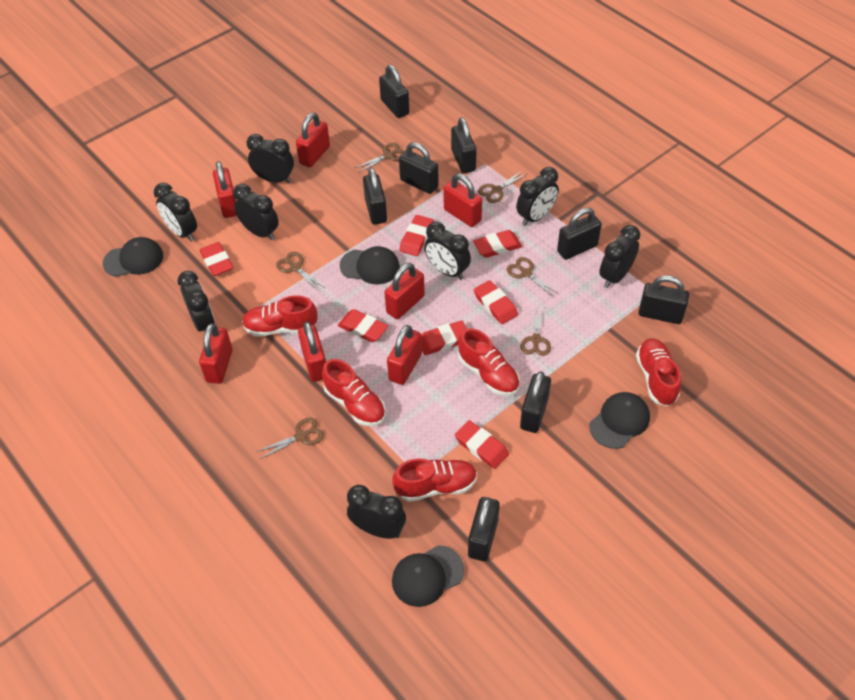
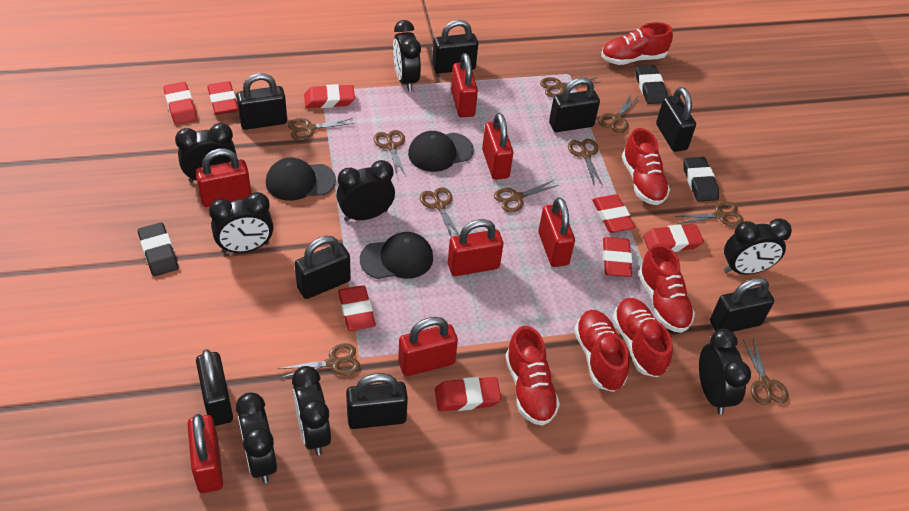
black cap: 4 -> 3
black eraser: 0 -> 3
brown scissors: 6 -> 10
red eraser: 7 -> 8
red shoe: 5 -> 6

